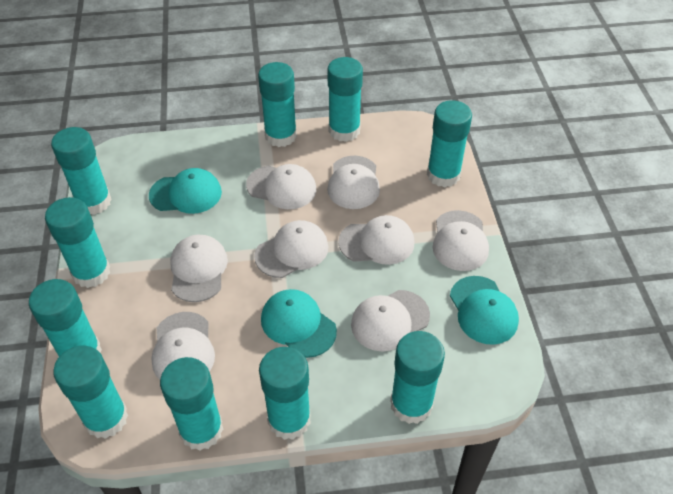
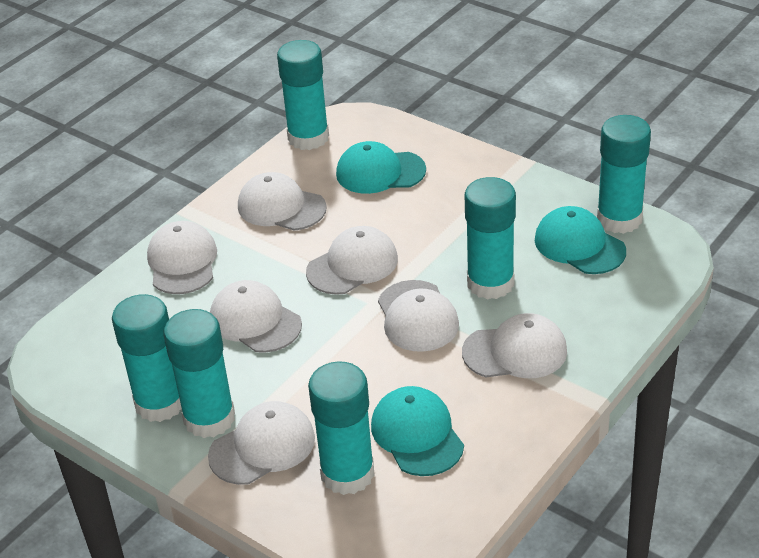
turquoise glue stick: 10 -> 6
white cap: 8 -> 7

